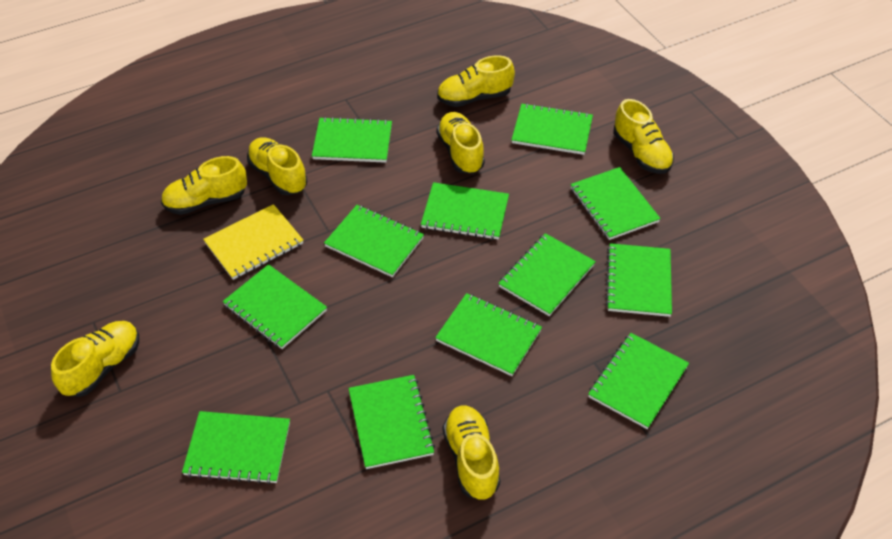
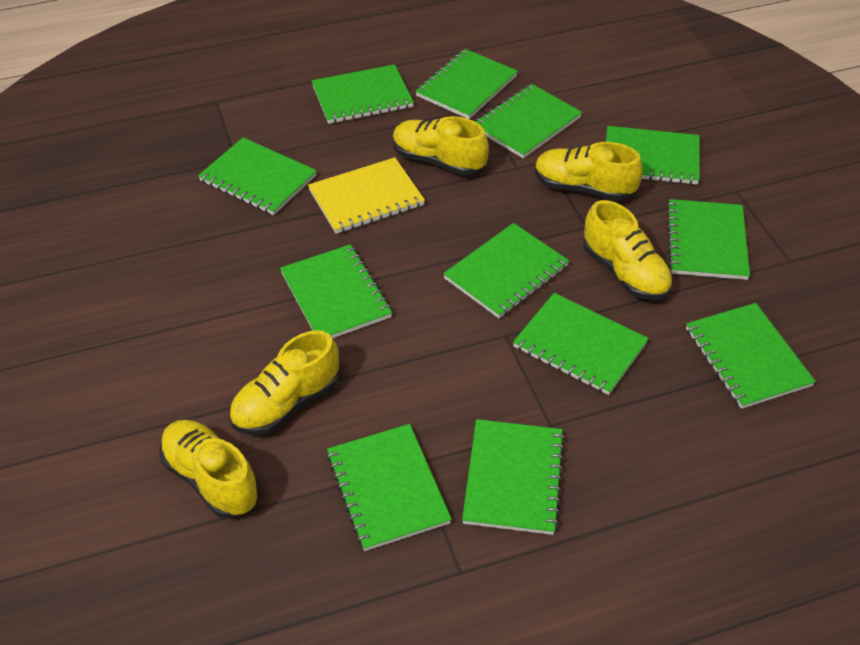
yellow shoe: 7 -> 5

